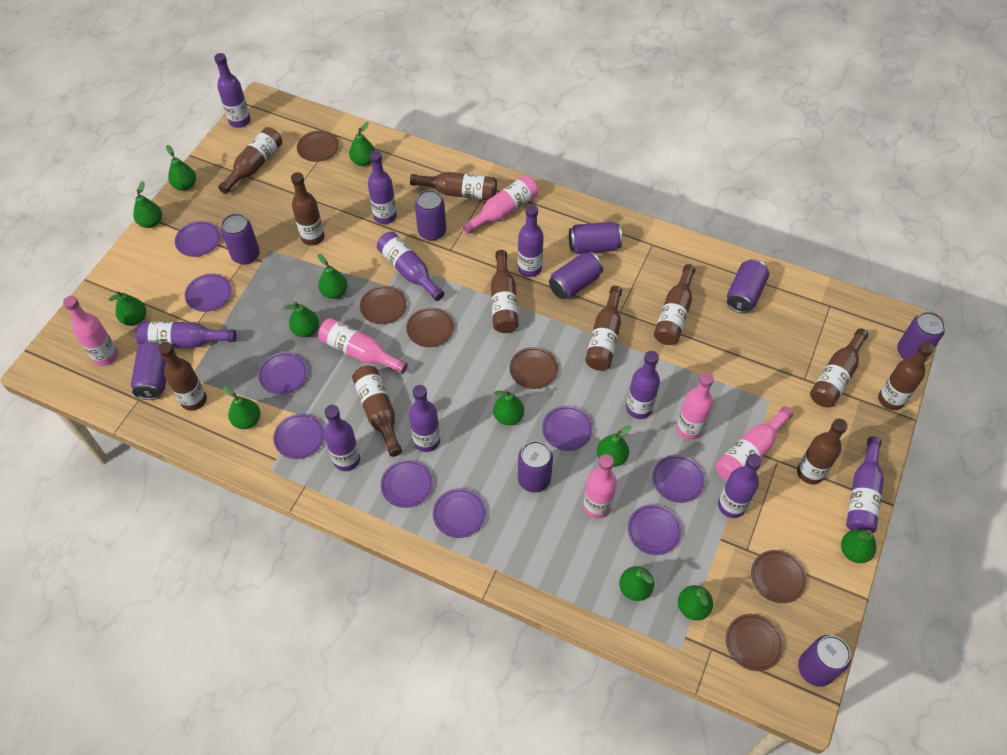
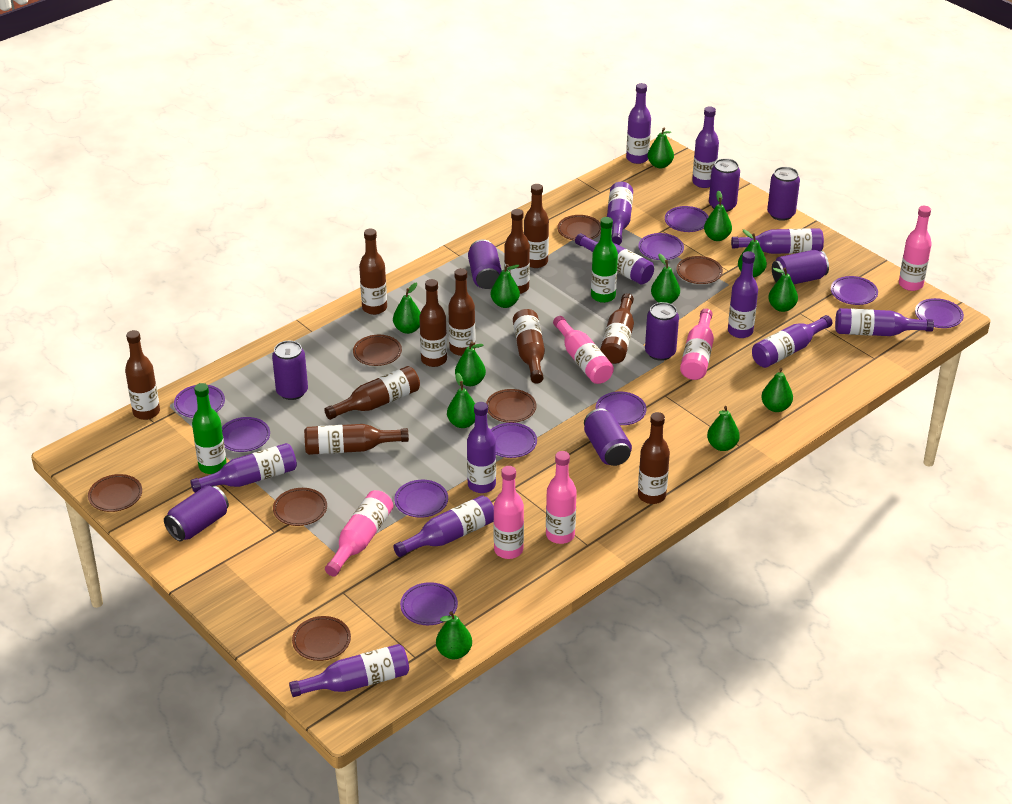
brown plate: 6 -> 7
green bottle: 0 -> 2
purple bottle: 10 -> 12
purple can: 9 -> 8
purple plate: 9 -> 10

